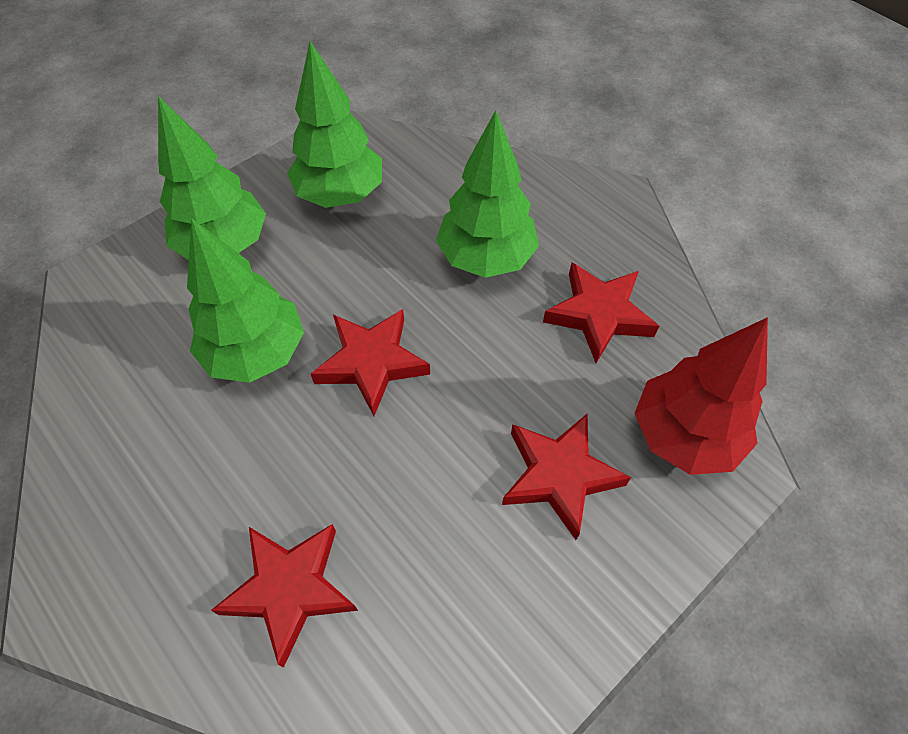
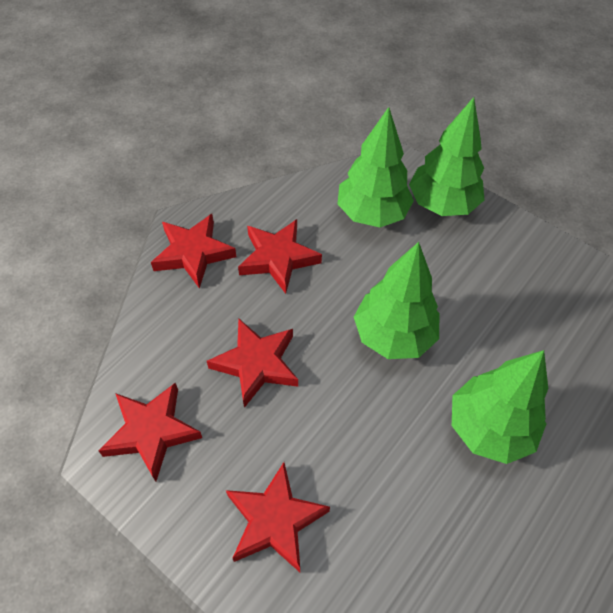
red star: 4 -> 5
red tree: 1 -> 0

